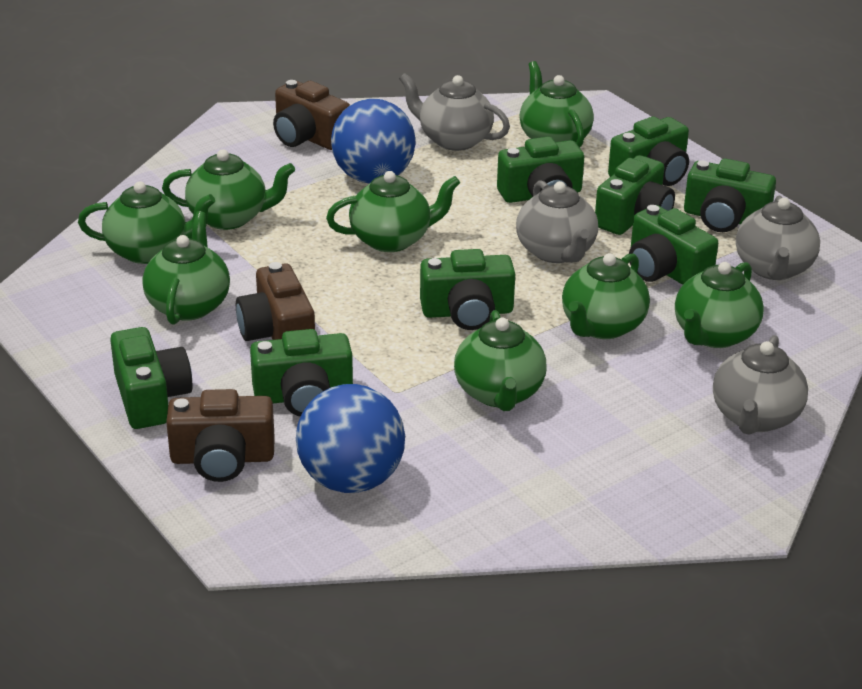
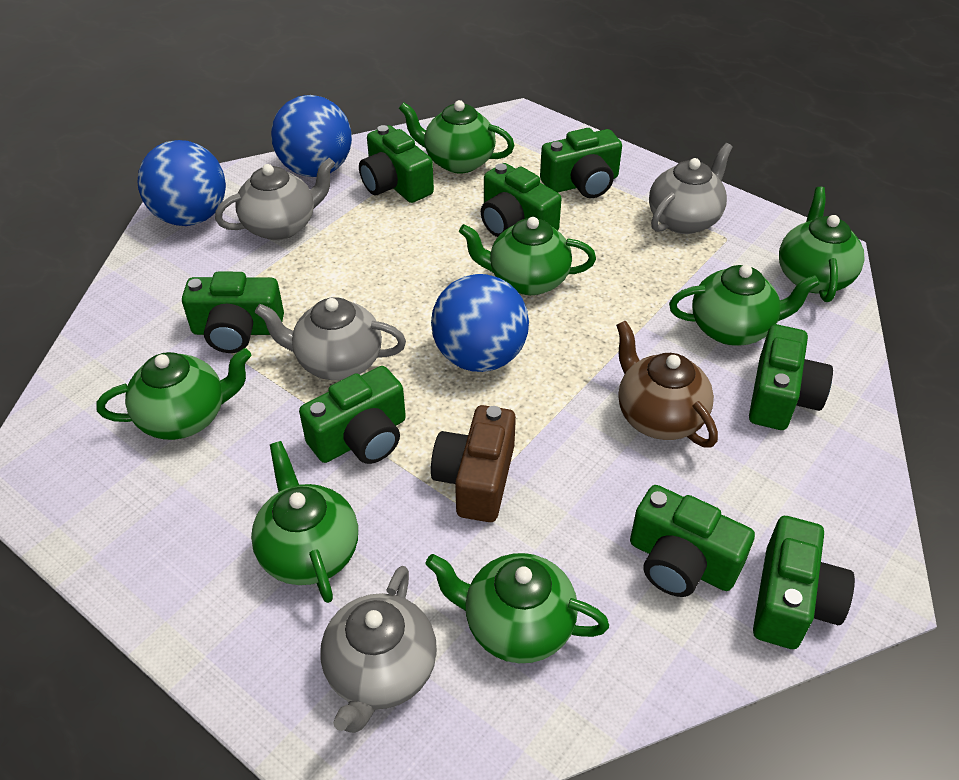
blue ball: 2 -> 3
brown camera: 3 -> 1
brown teapot: 0 -> 1
green teapot: 8 -> 7

